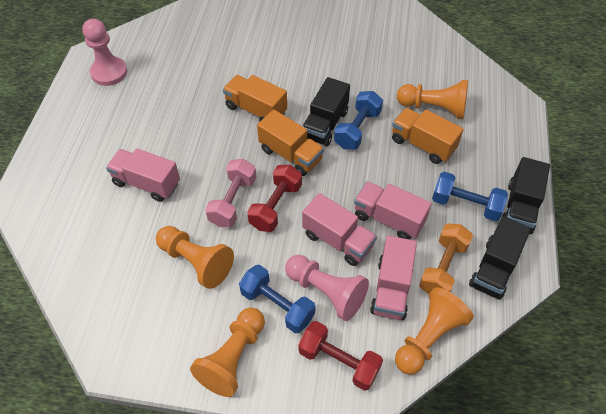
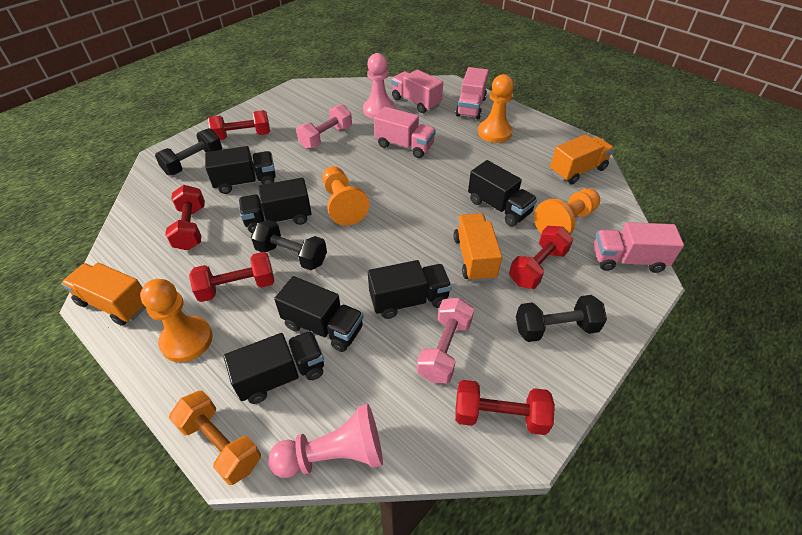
black dumbbell: 0 -> 3
black truck: 3 -> 6
blue dumbbell: 3 -> 0
pink dumbbell: 1 -> 2
red dumbbell: 2 -> 5

